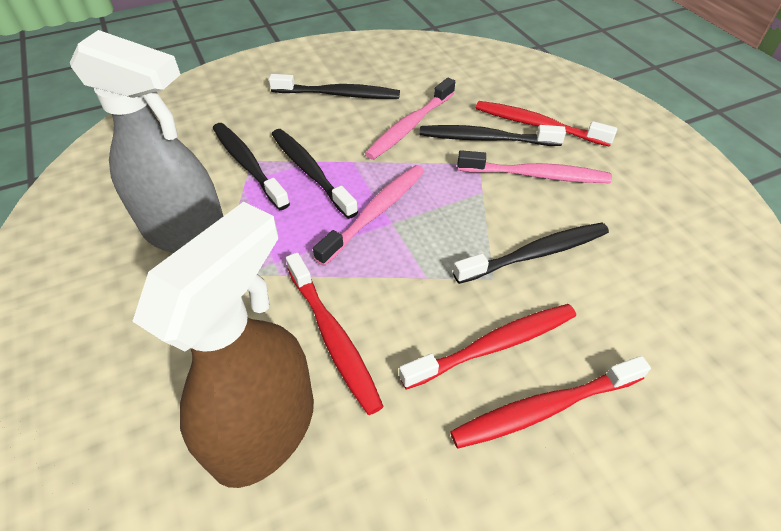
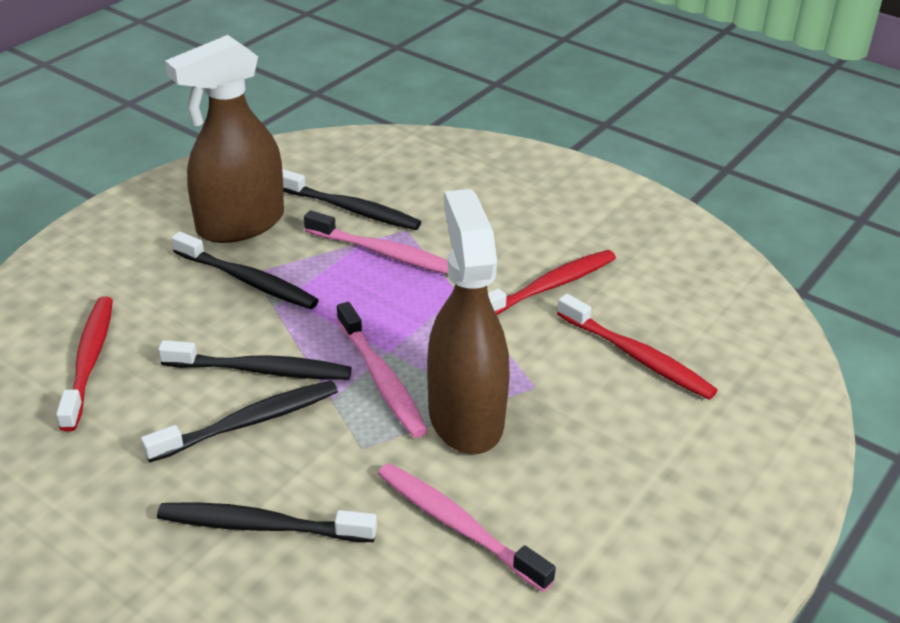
brown spray bottle: 1 -> 2
grey spray bottle: 1 -> 0
red toothbrush: 4 -> 3

